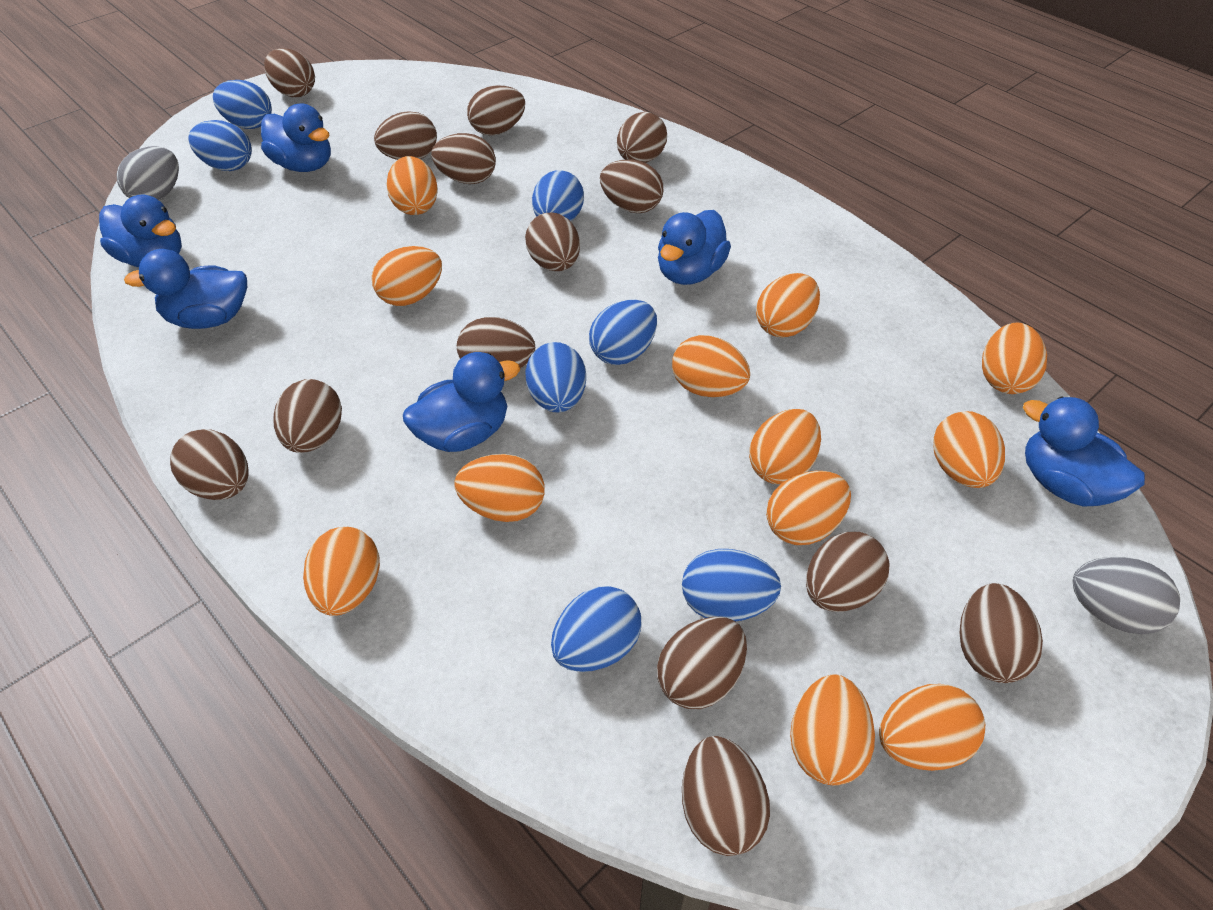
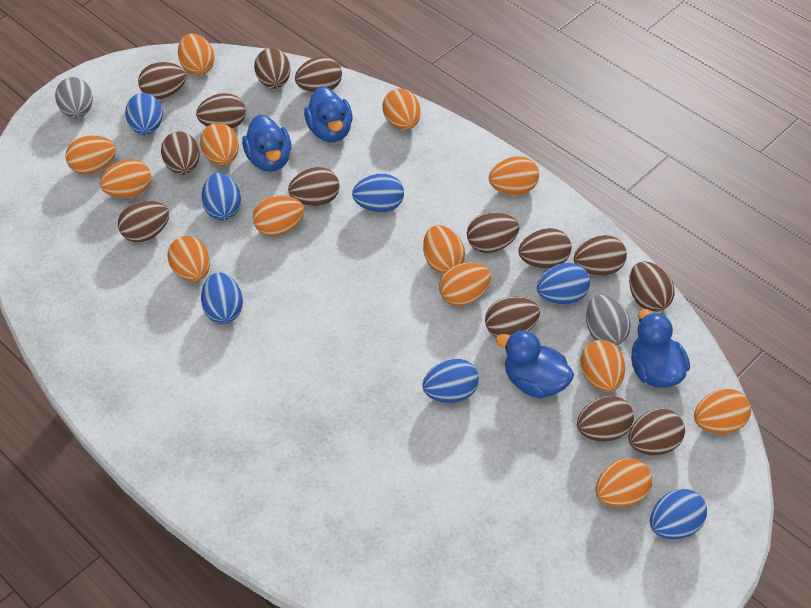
blue duck: 6 -> 4
orange egg: 12 -> 13

